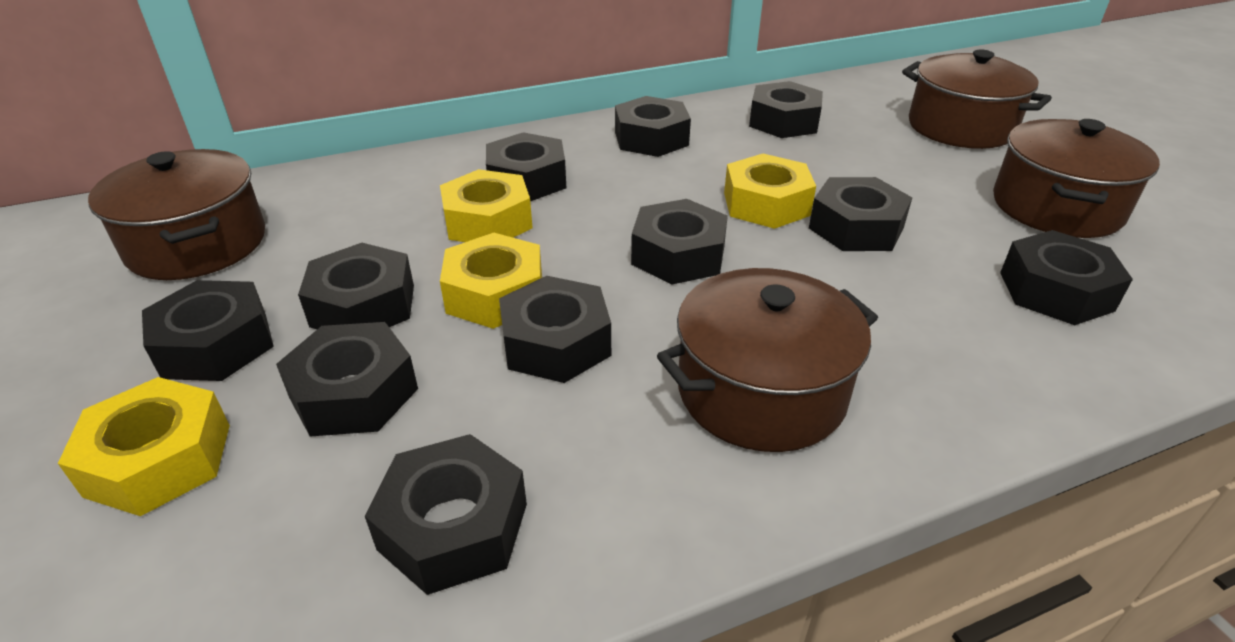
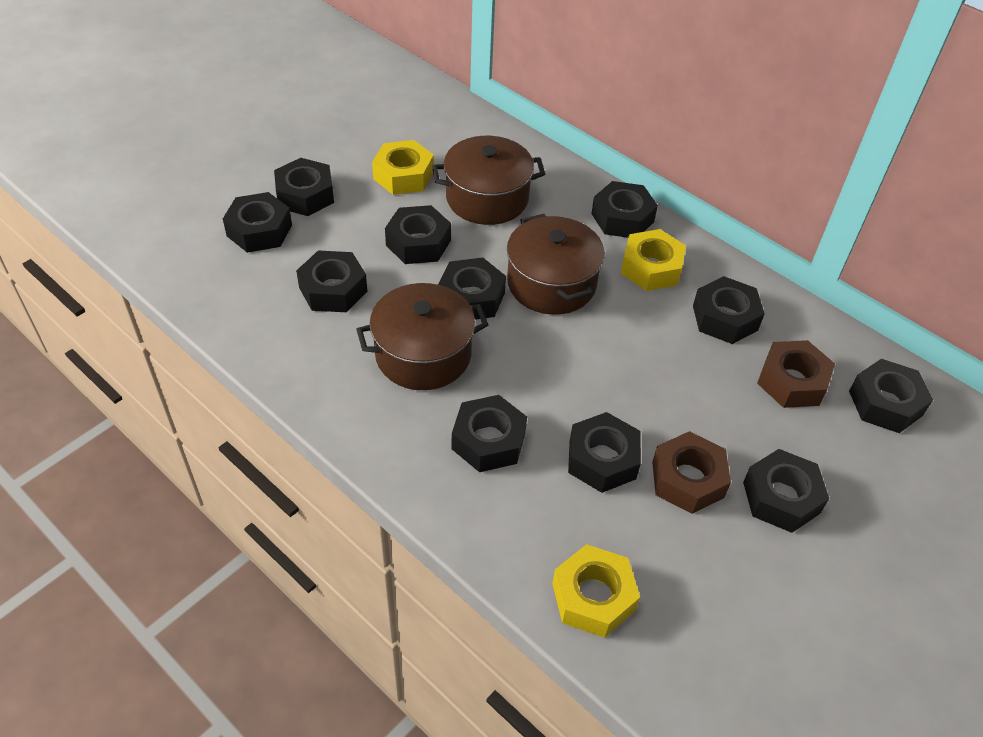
brown nut: 0 -> 2
brown pot: 4 -> 3
yellow nut: 4 -> 3

